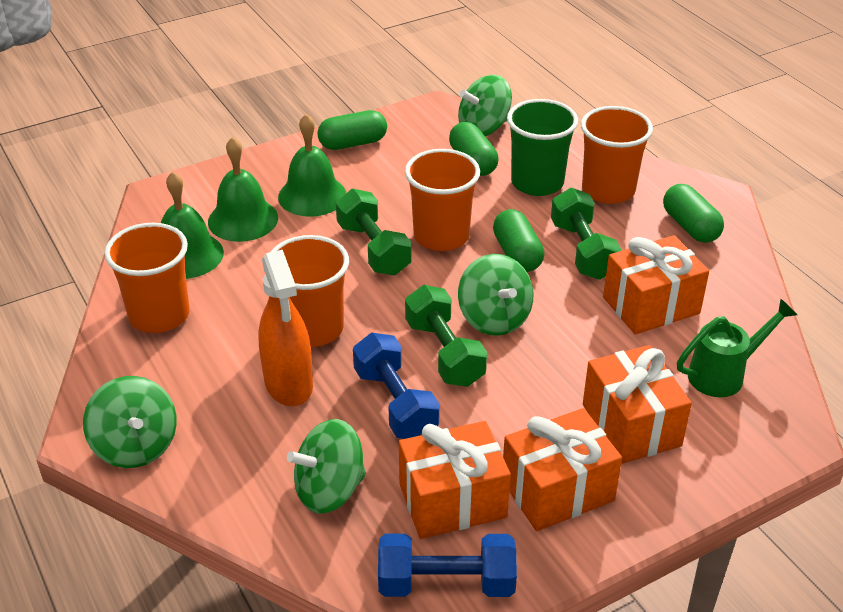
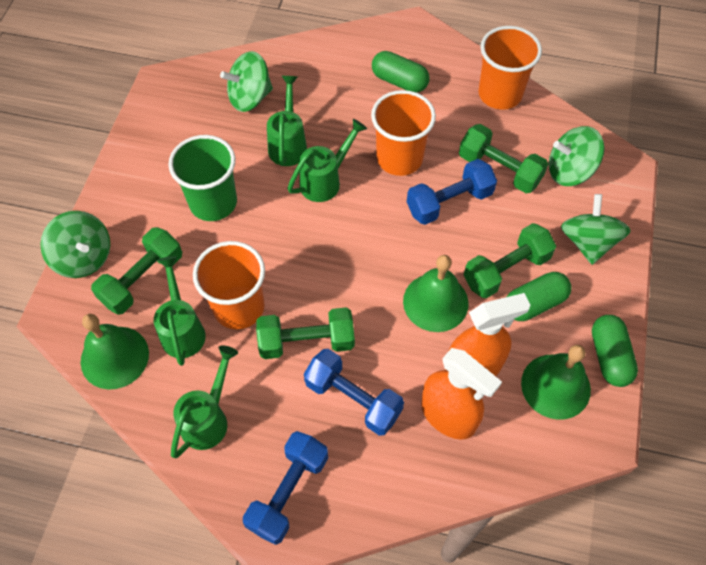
blue dumbbell: 2 -> 3
green capsule: 4 -> 3
green dumbbell: 3 -> 4
green watering can: 1 -> 4
orange cup: 4 -> 3
orange gift: 4 -> 0
orange spray bottle: 1 -> 2

